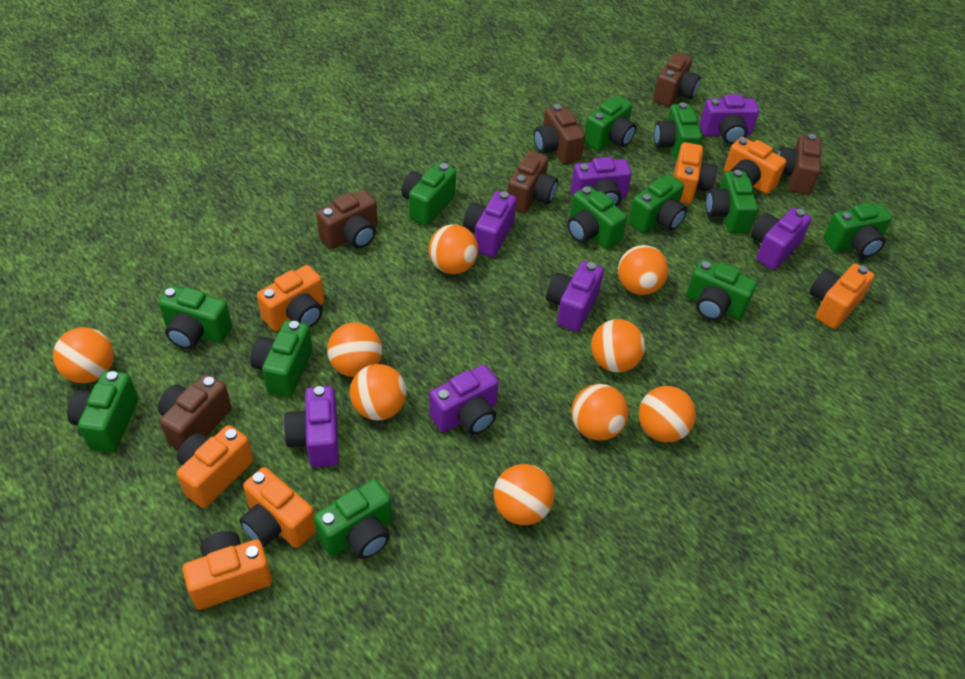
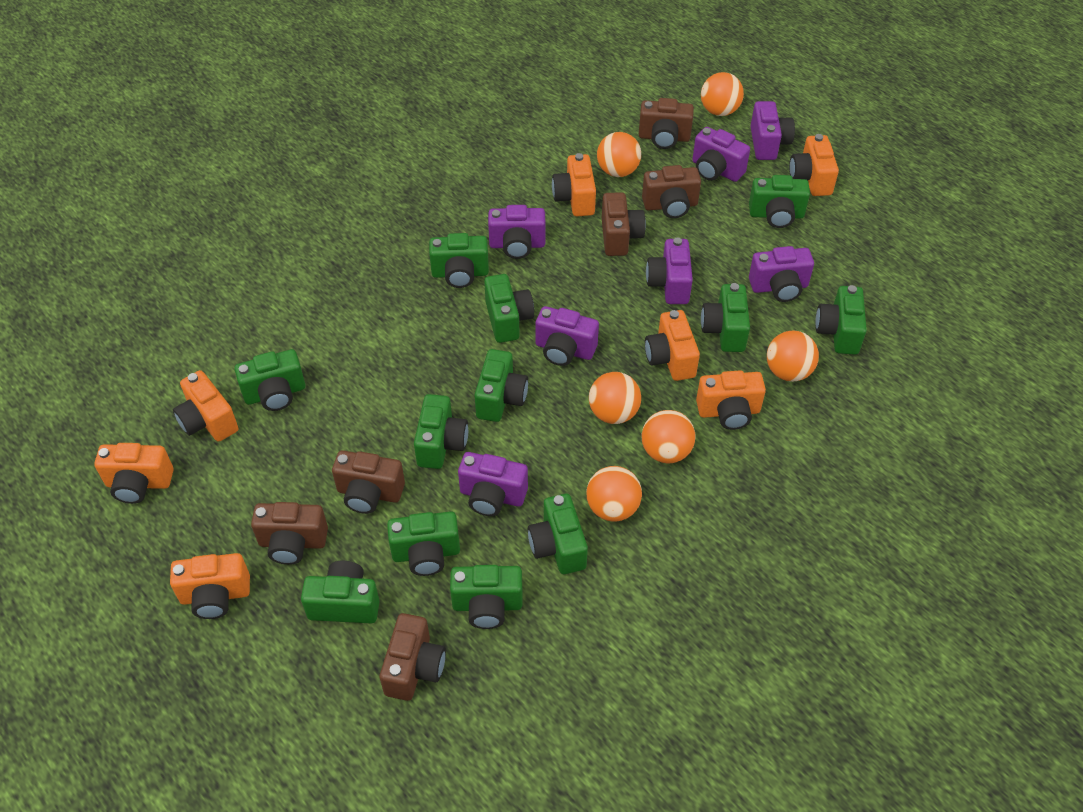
orange ball: 9 -> 6

